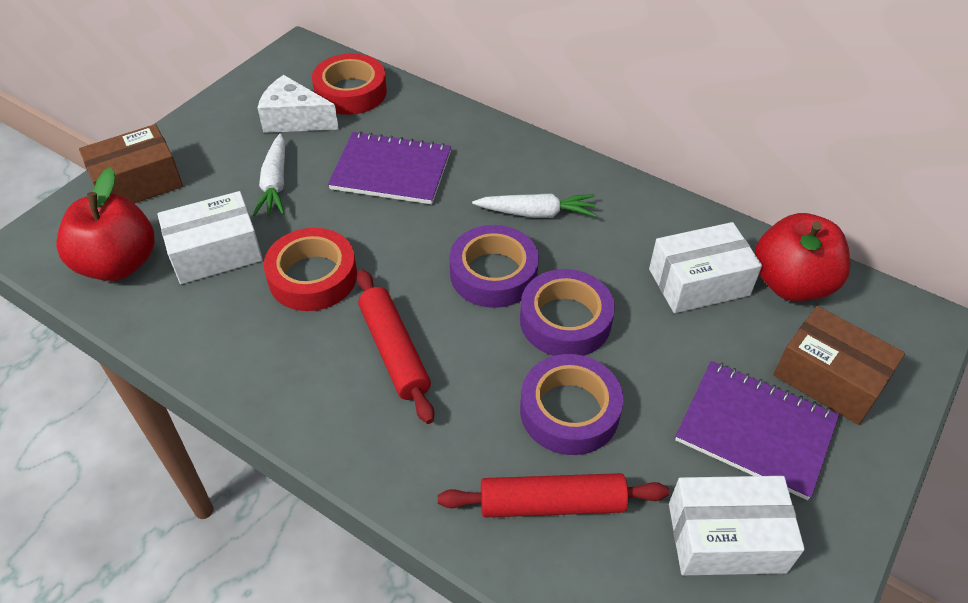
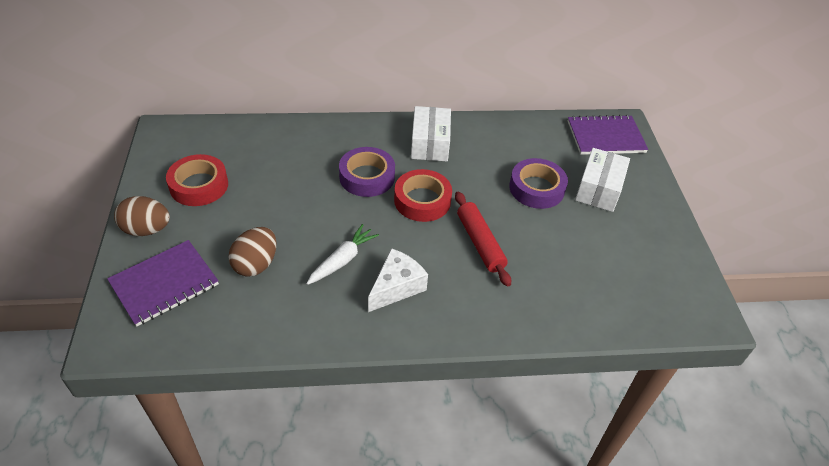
brown box: 2 -> 0
brown egg: 0 -> 2
purple tape: 3 -> 2
red apple: 2 -> 0
red rolling pin: 2 -> 1
white box: 3 -> 2
white carrot: 2 -> 1

